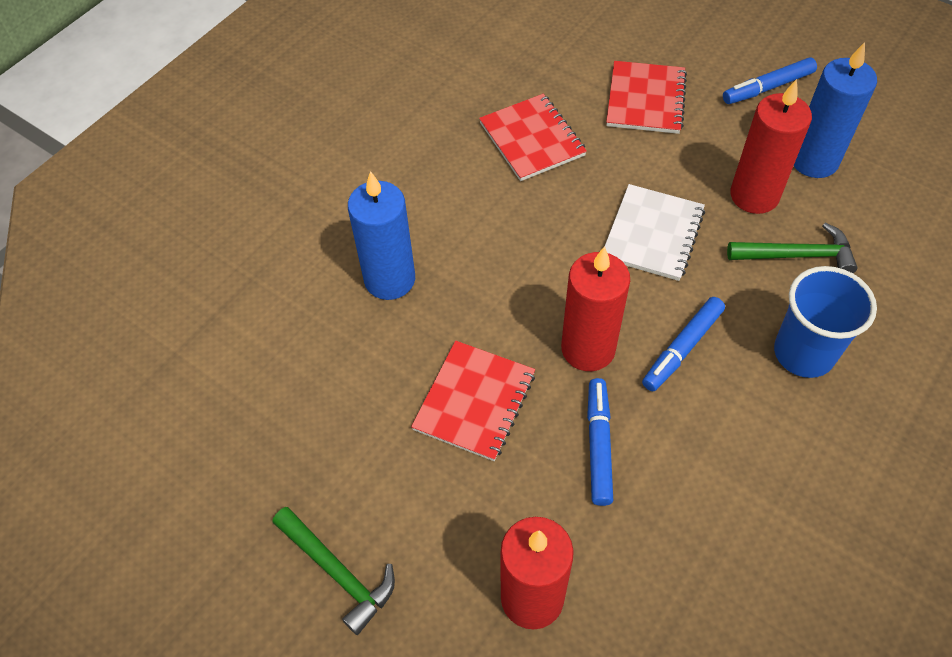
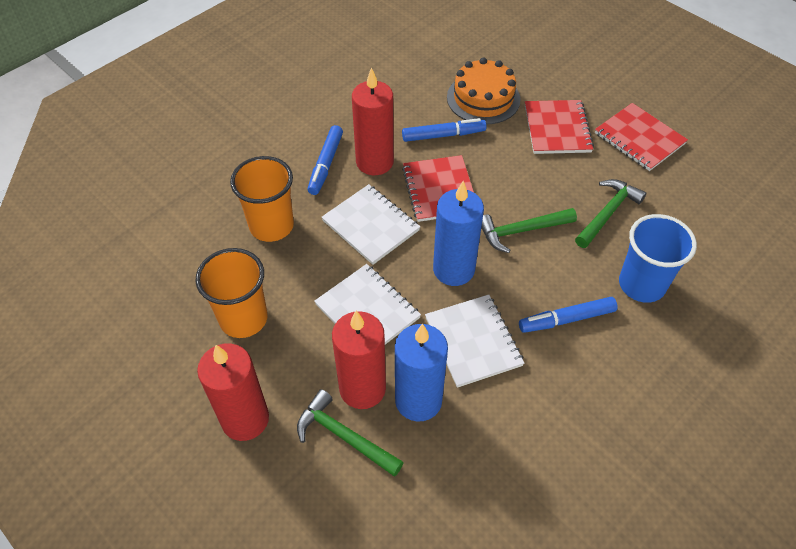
green hammer: 2 -> 3
orange cake: 0 -> 1
orange cup: 0 -> 2
white notebook: 1 -> 3

